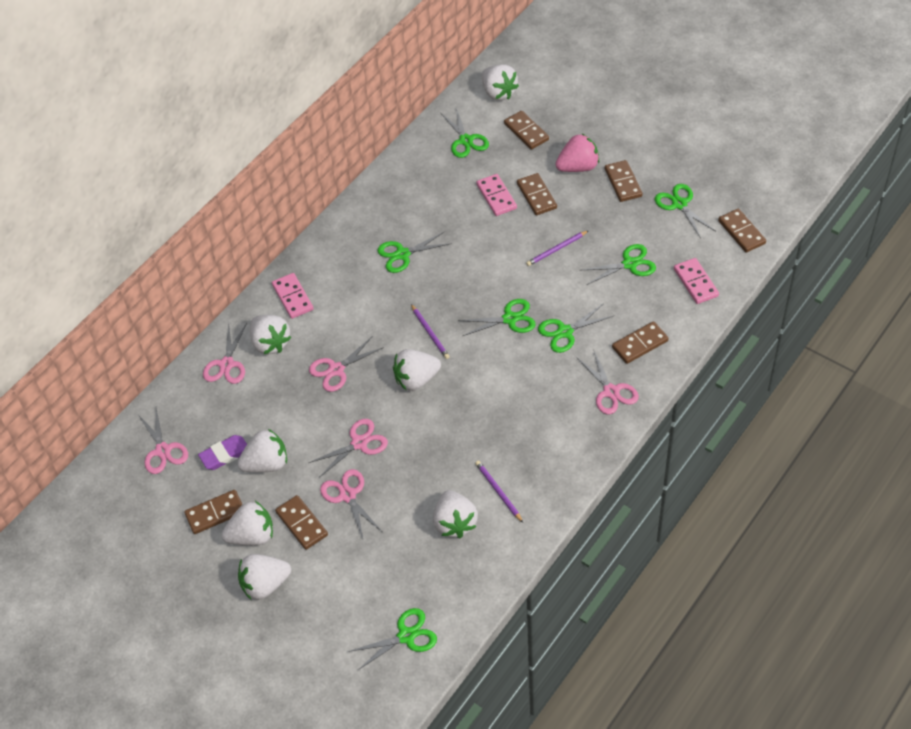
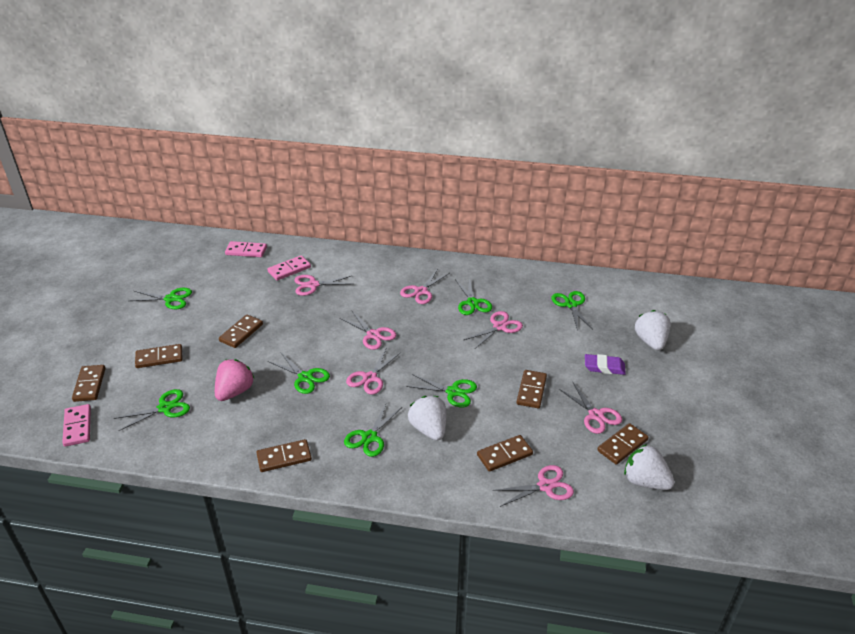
pink scissors: 6 -> 7
purple pencil: 3 -> 0
white strawberry: 7 -> 3

